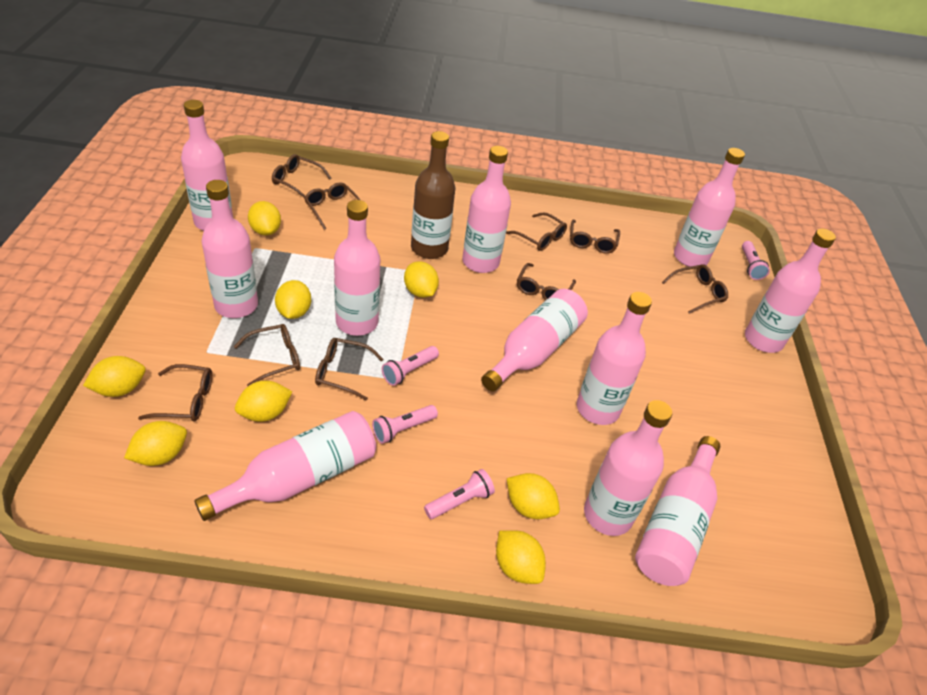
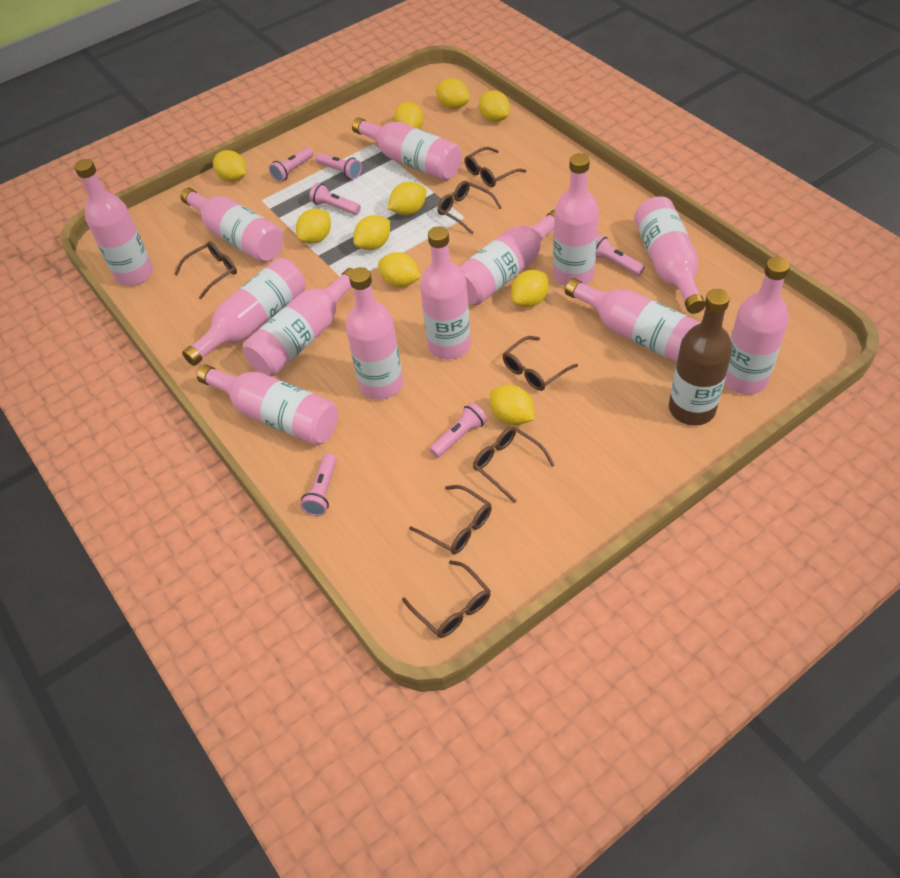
brown glasses: 9 -> 7
pink bottle: 11 -> 13
pink flashlight: 4 -> 6
yellow lemon: 8 -> 10

